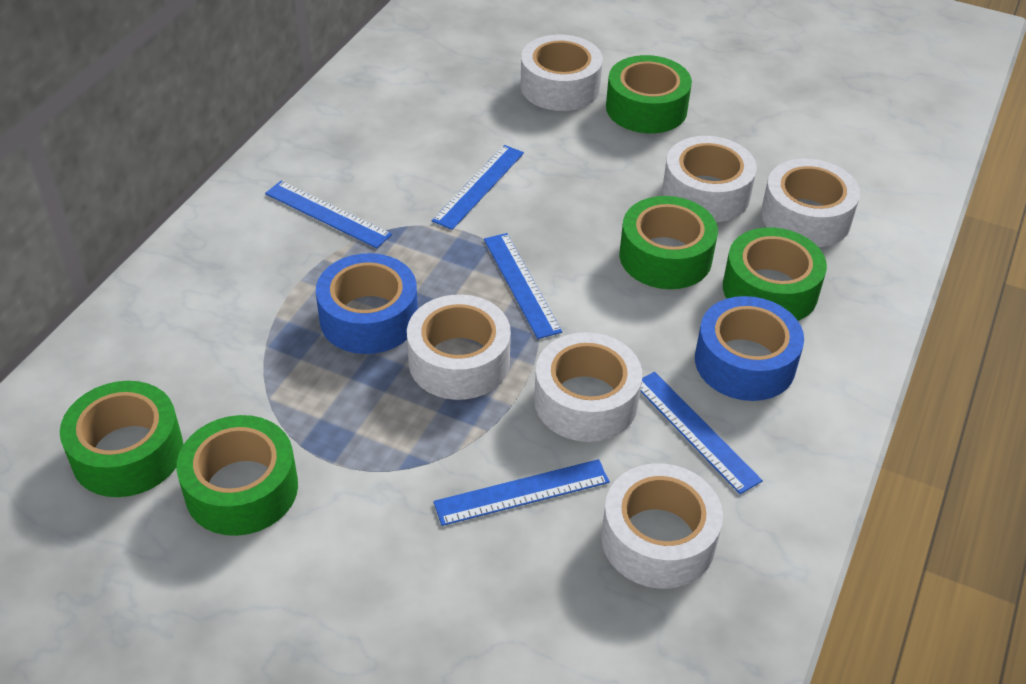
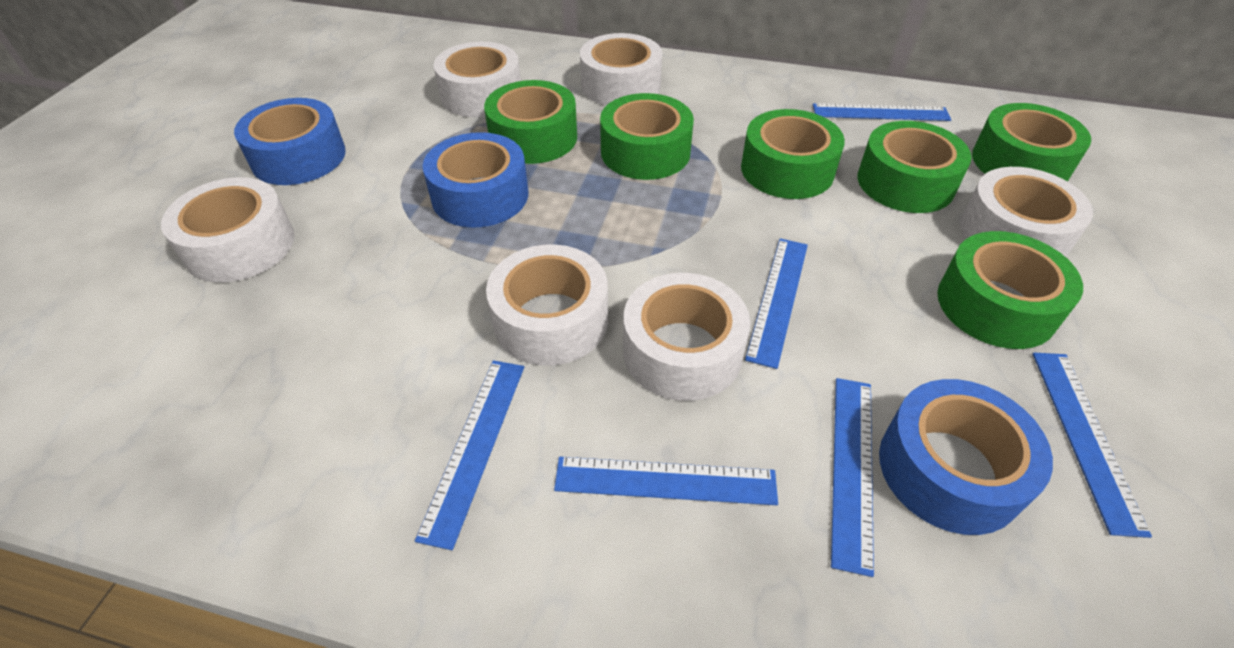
blue ruler: 5 -> 6
blue tape: 2 -> 3
green tape: 5 -> 6

